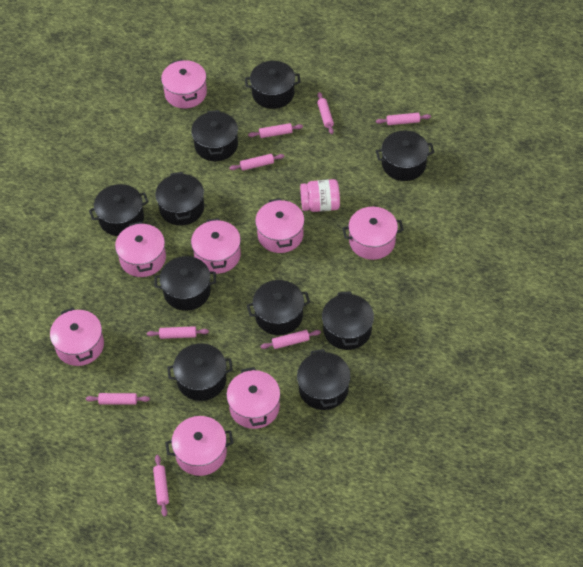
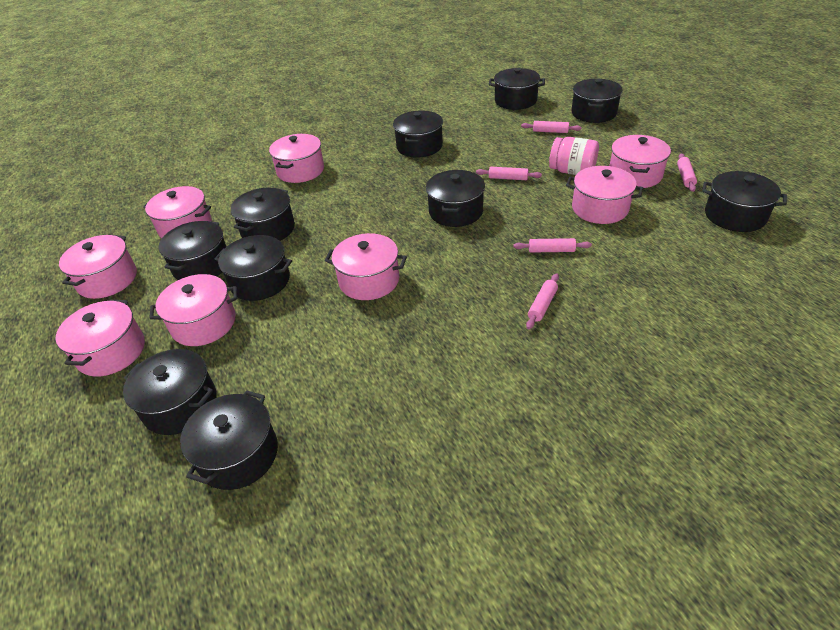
pink rolling pin: 8 -> 5

